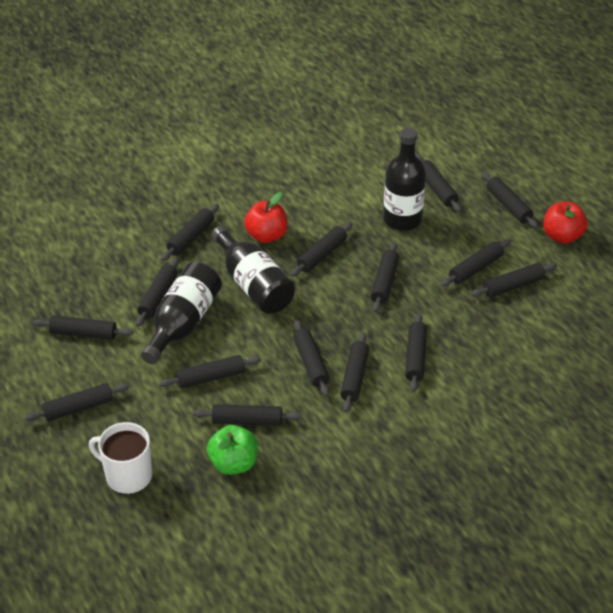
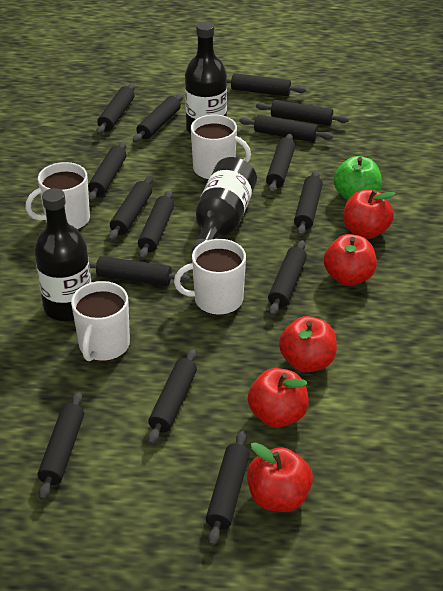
red apple: 2 -> 5
white mug: 1 -> 4

